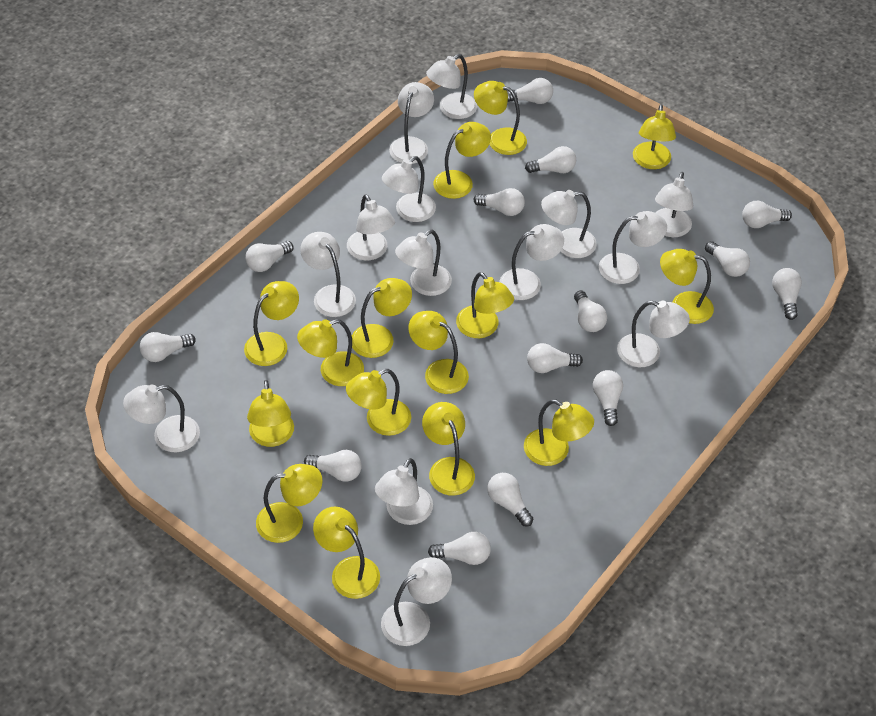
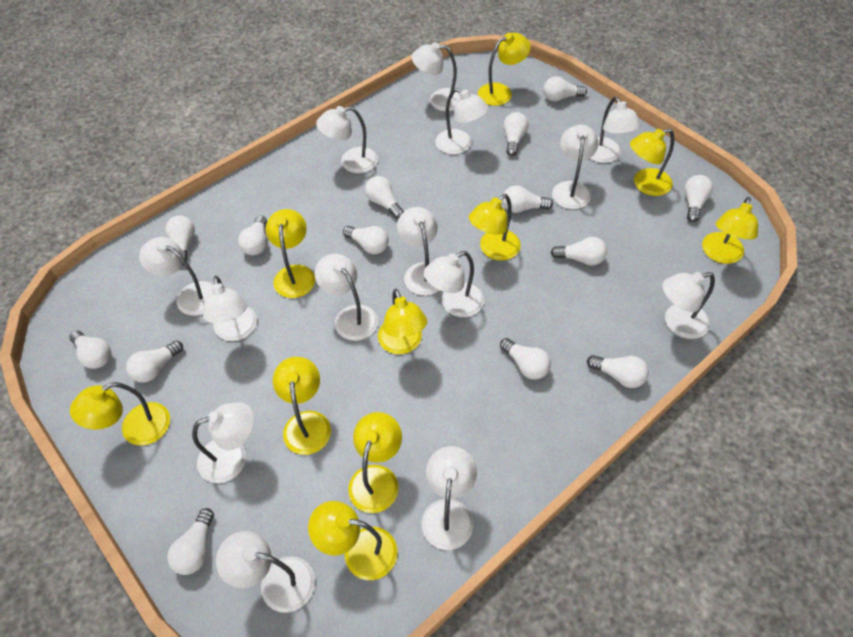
yellow lamp: 15 -> 10

